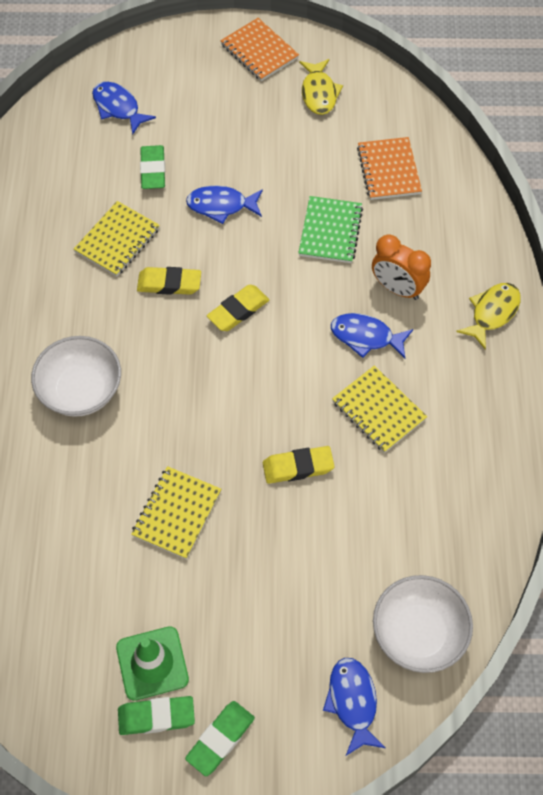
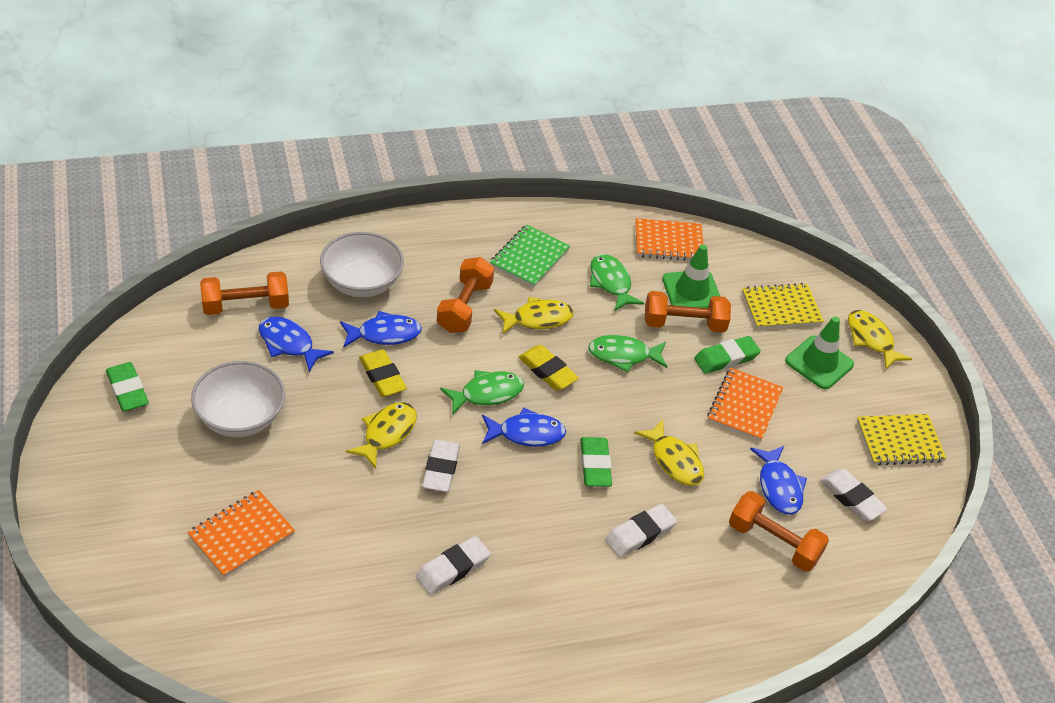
green fish: 0 -> 3
green traffic cone: 1 -> 2
orange clock: 1 -> 0
orange dumbbell: 0 -> 4
orange notebook: 2 -> 3
white eraser: 0 -> 4
yellow eraser: 3 -> 2
yellow fish: 2 -> 4
yellow notebook: 3 -> 2

